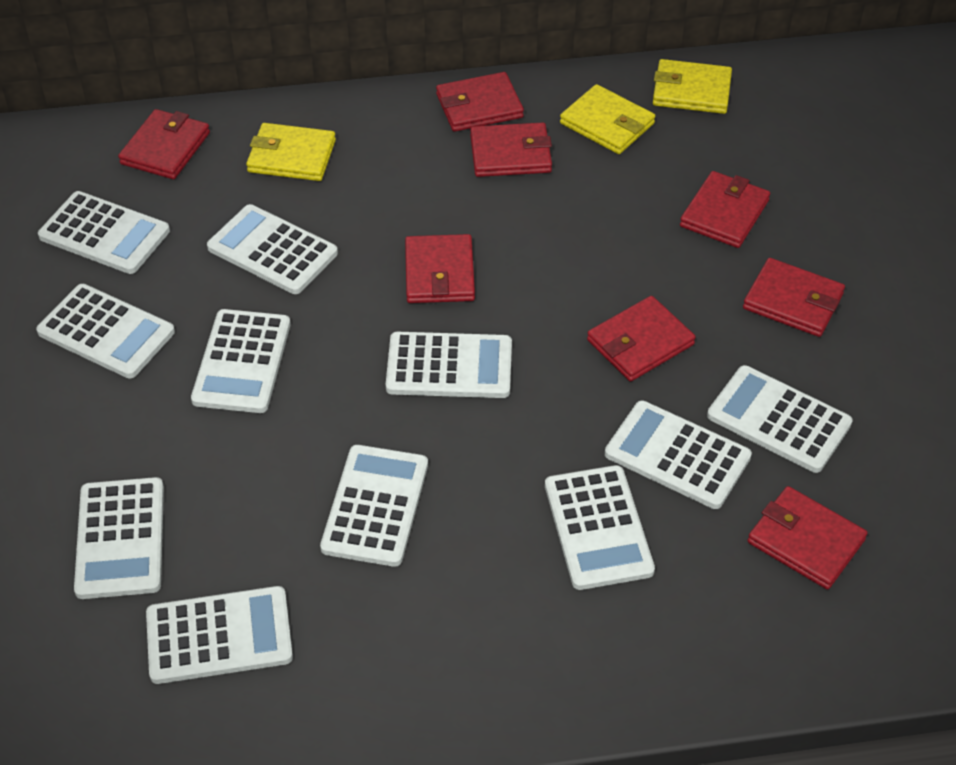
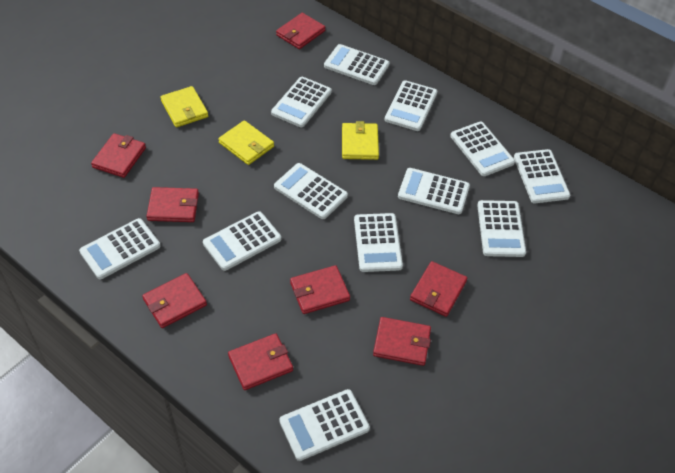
white calculator: 11 -> 12

